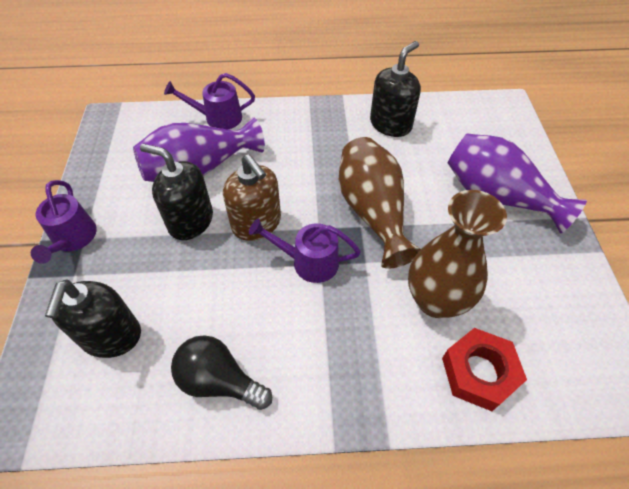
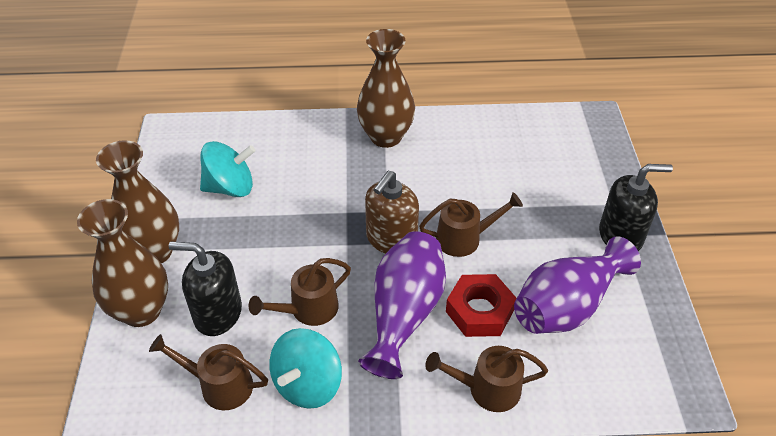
black light bulb: 1 -> 0
black soap dispenser: 3 -> 2
brown vase: 2 -> 3
brown watering can: 0 -> 4
purple watering can: 3 -> 0
turquoise spinning top: 0 -> 2

